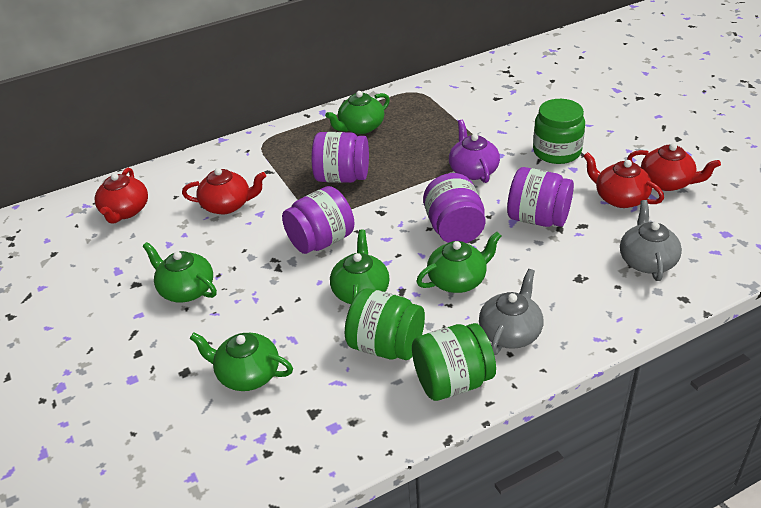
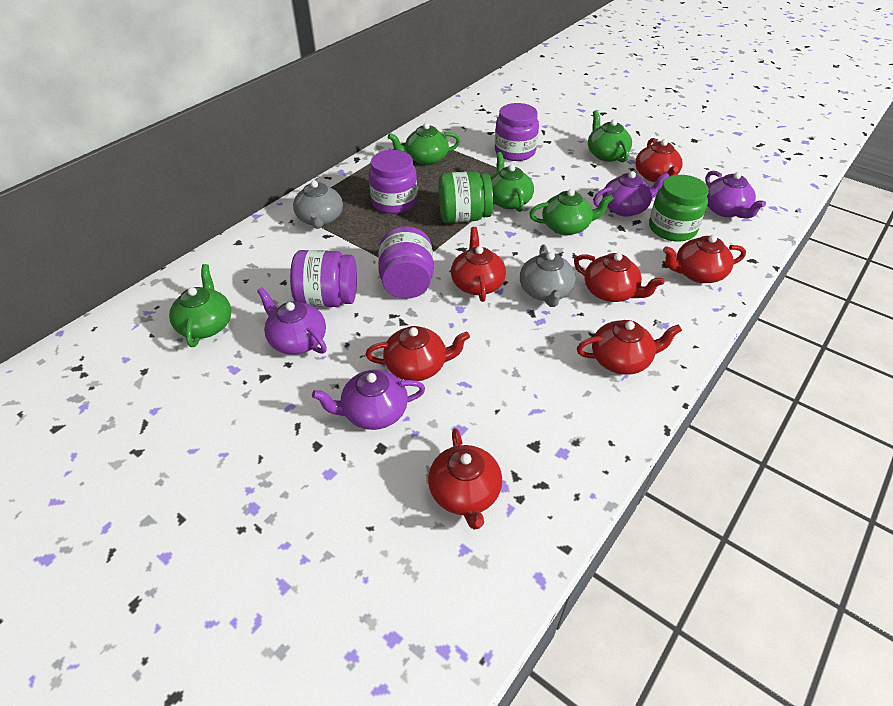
green jar: 3 -> 2
purple teapot: 1 -> 4
red teapot: 4 -> 7

